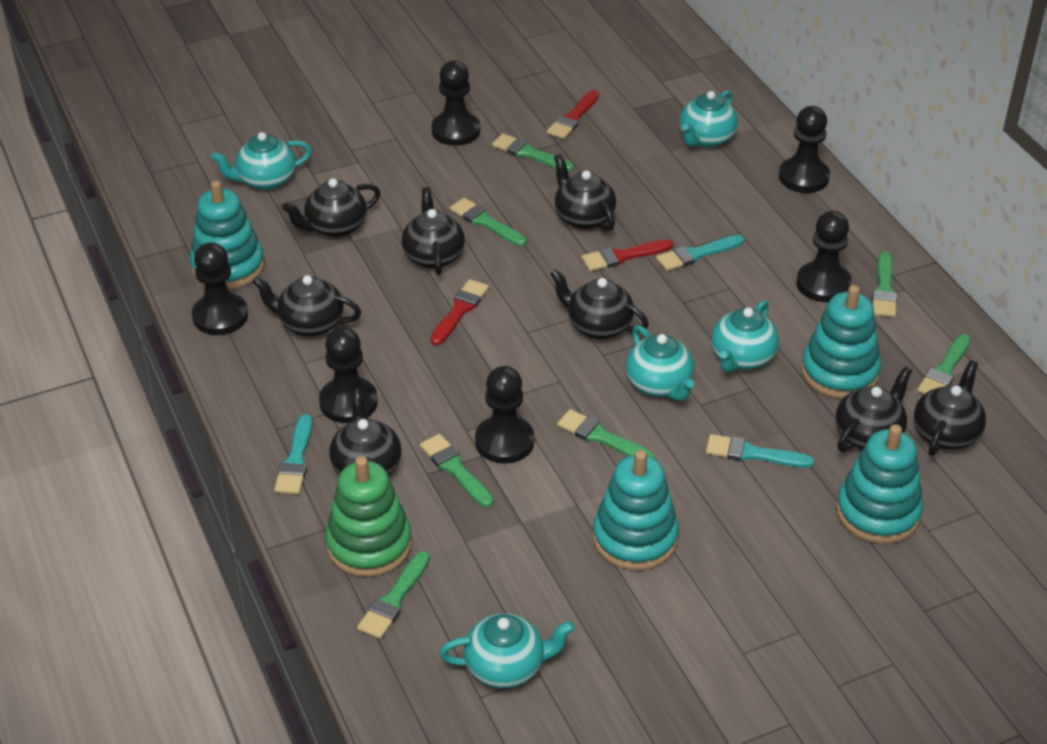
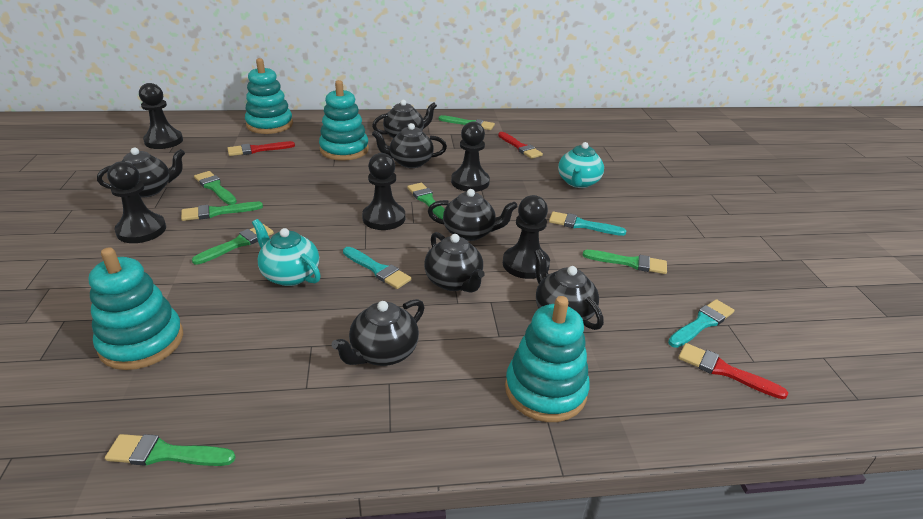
black pawn: 6 -> 5
black teapot: 8 -> 7
green stacking toy: 1 -> 0
turquoise teapot: 5 -> 2

